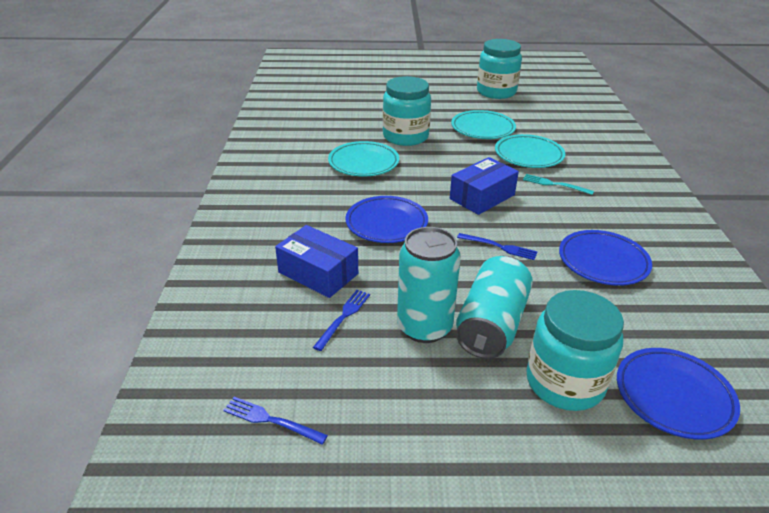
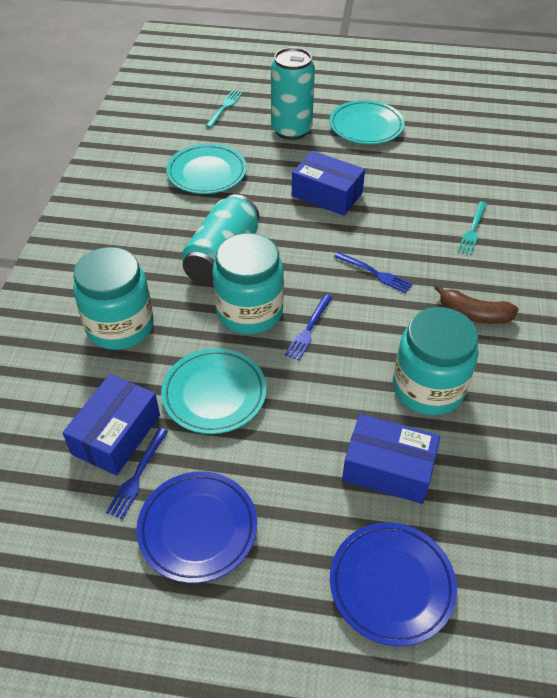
blue box: 2 -> 3
blue plate: 3 -> 2
brown banana: 0 -> 1
turquoise fork: 1 -> 2

